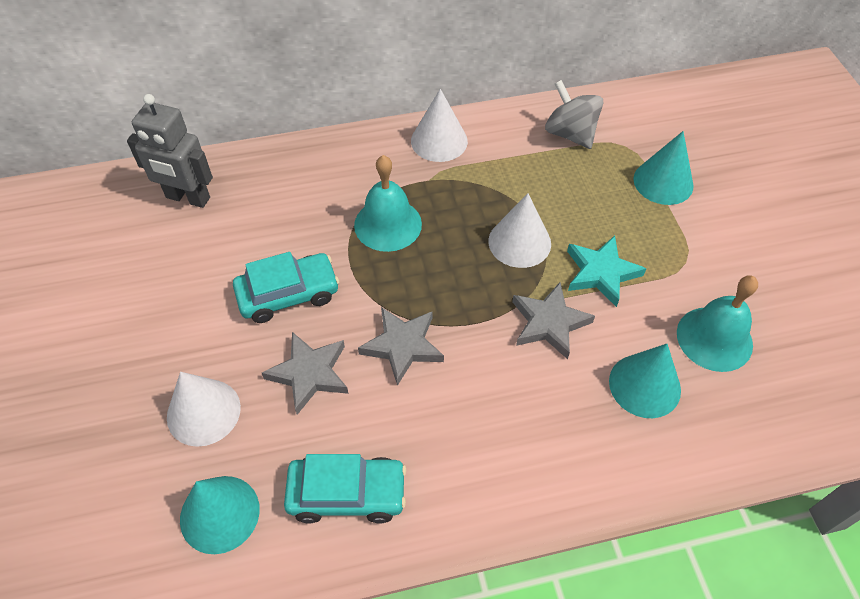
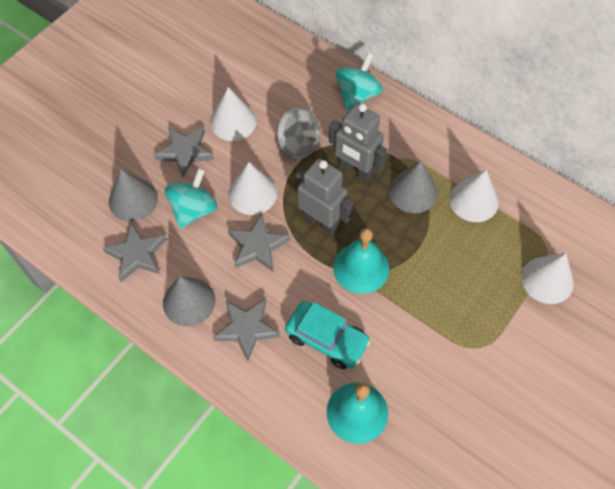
grey cone: 0 -> 3
grey robot: 1 -> 2
grey star: 3 -> 4
turquoise car: 2 -> 1
turquoise cone: 3 -> 0
turquoise spinning top: 0 -> 2
turquoise star: 1 -> 0
white cone: 3 -> 4

